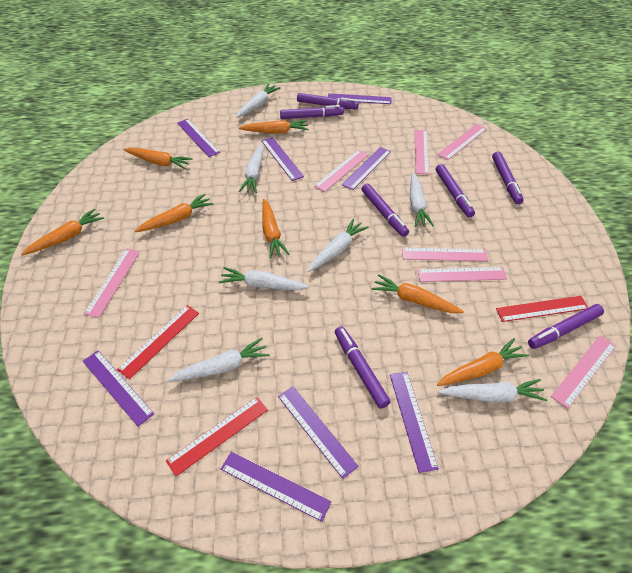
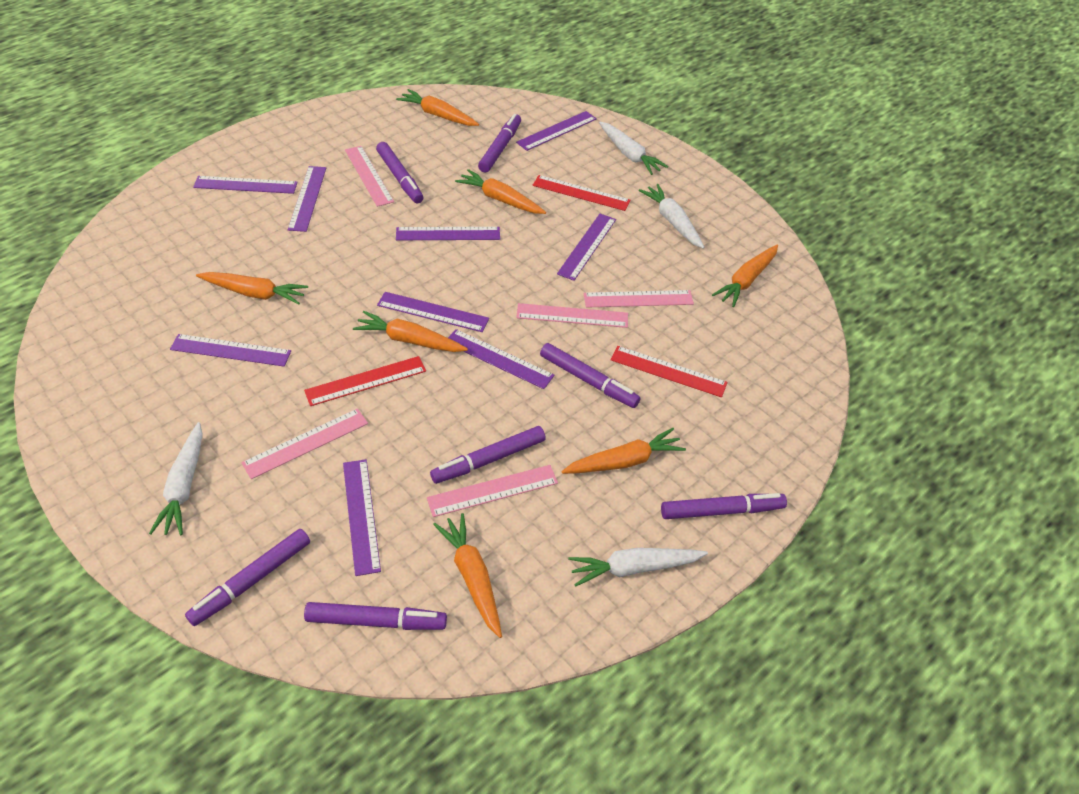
pink ruler: 7 -> 5
purple ruler: 8 -> 9
white carrot: 7 -> 4

